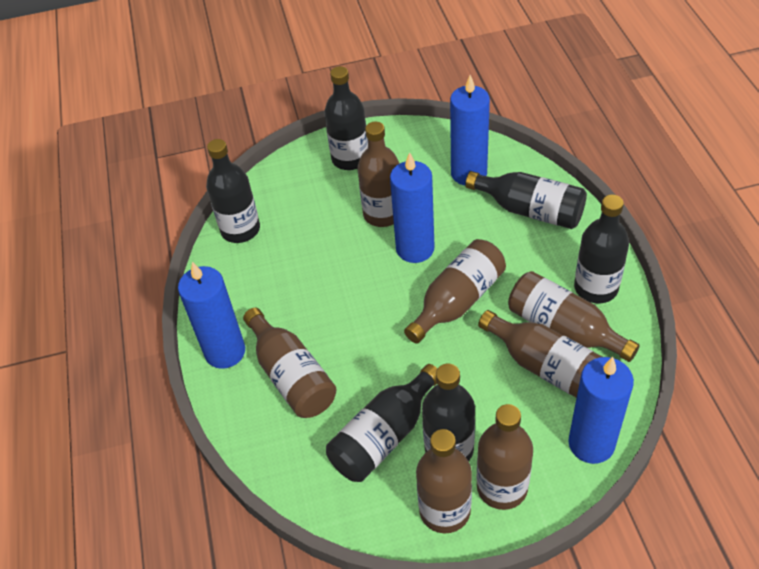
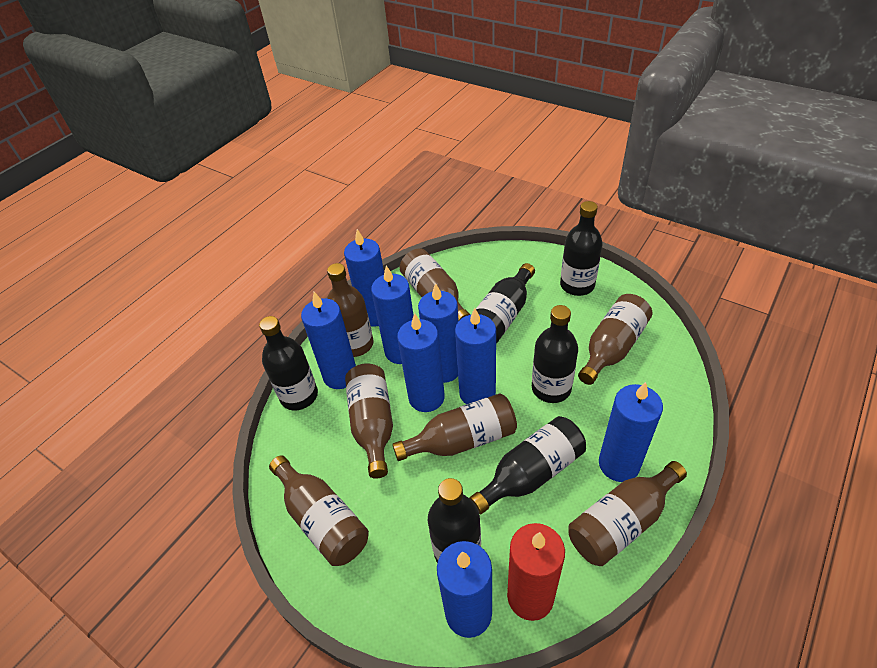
blue candle: 4 -> 8
red candle: 0 -> 1

